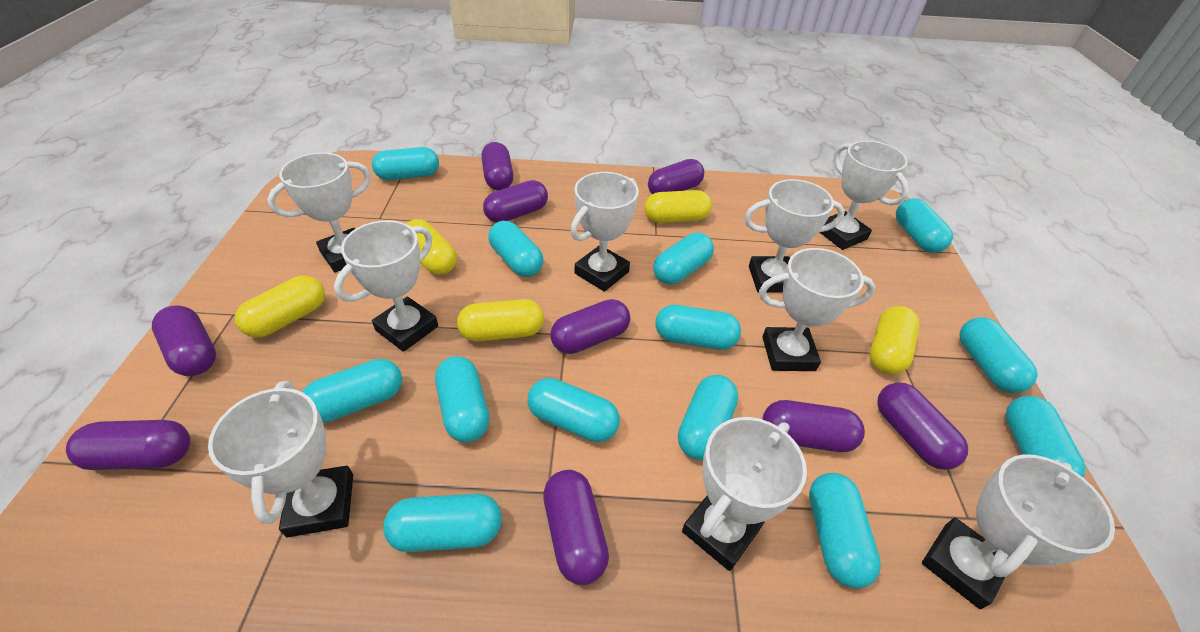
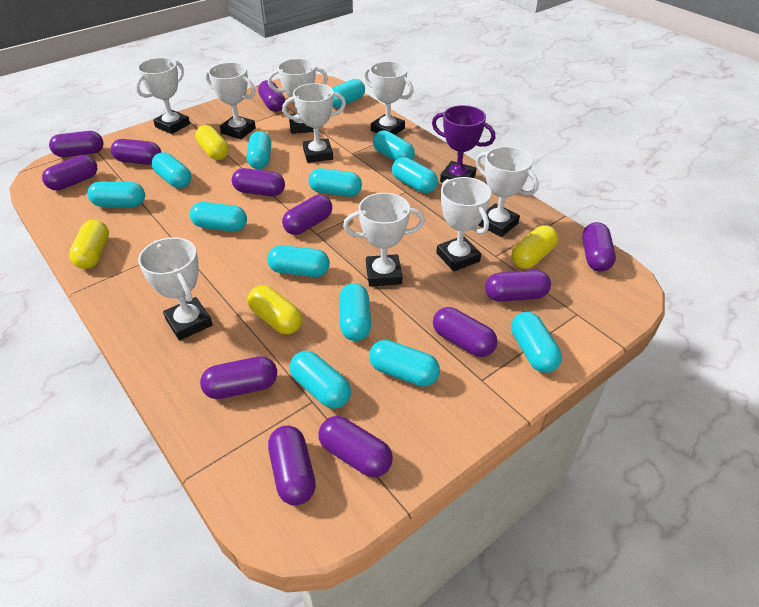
purple capsule: 9 -> 12
purple trophy: 0 -> 1
yellow capsule: 5 -> 4

